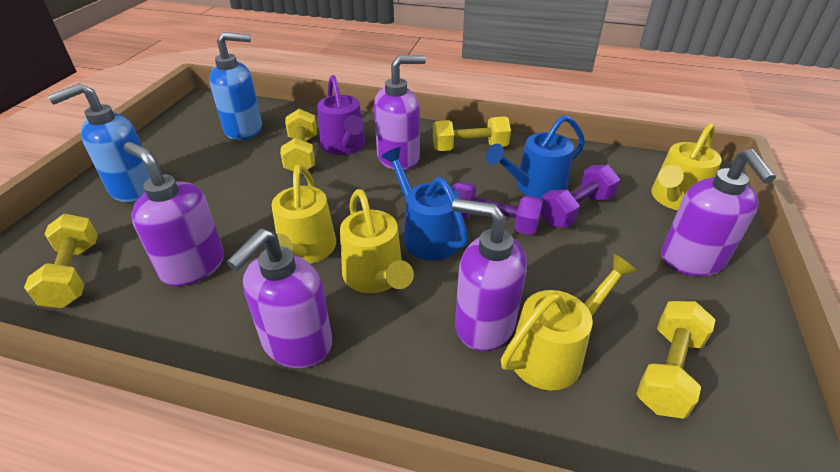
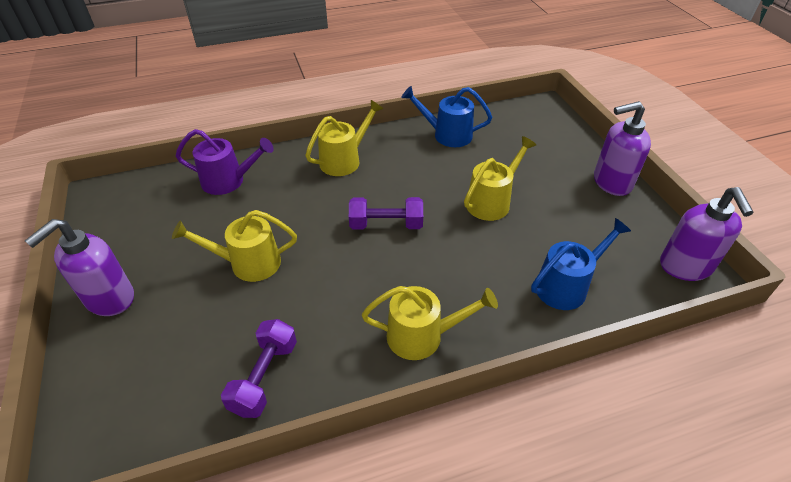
blue soap dispenser: 2 -> 0
purple soap dispenser: 5 -> 3
yellow dumbbell: 4 -> 0

